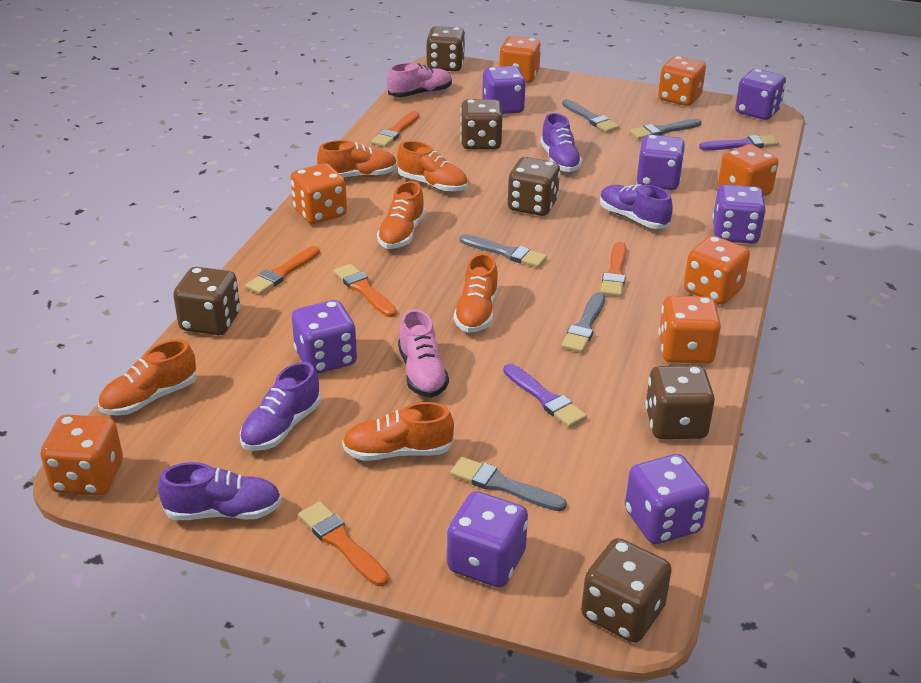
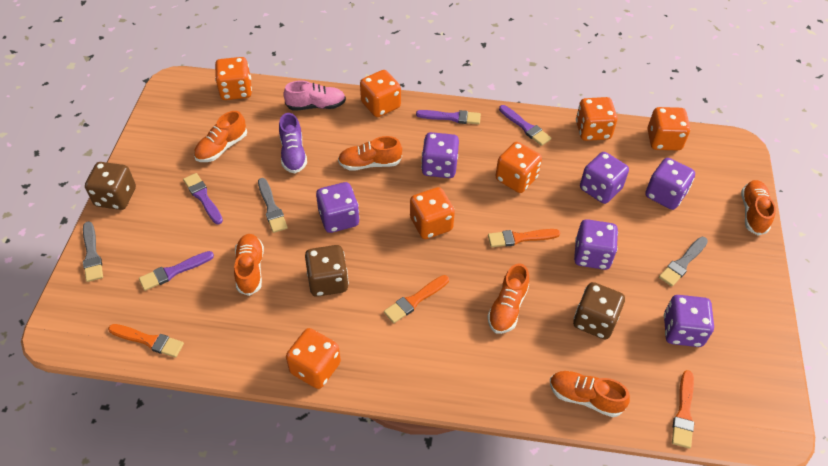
brown dice: 6 -> 3
grey brush: 5 -> 3
orange brush: 5 -> 4
pink shoe: 2 -> 1
purple brush: 2 -> 4
purple dice: 7 -> 6
purple shoe: 4 -> 1

